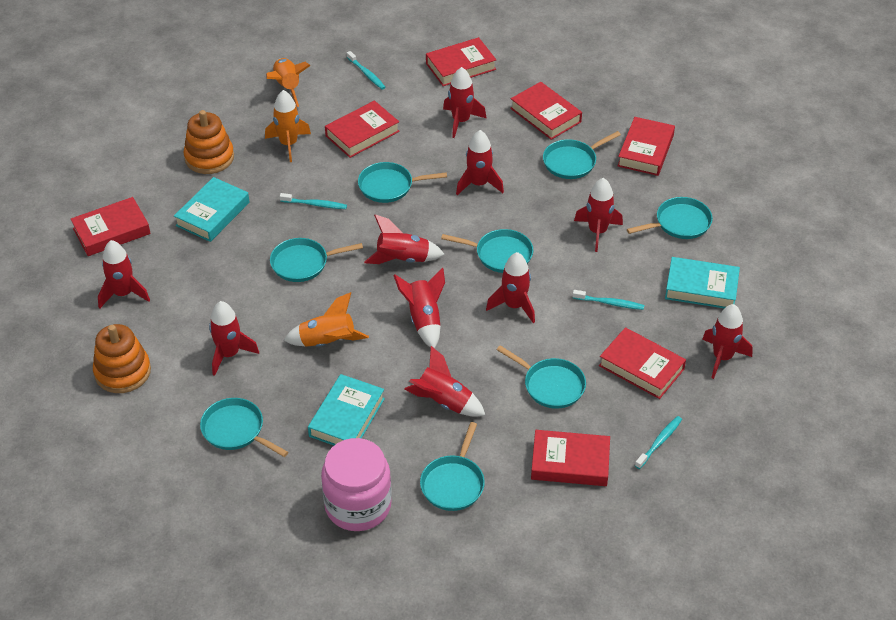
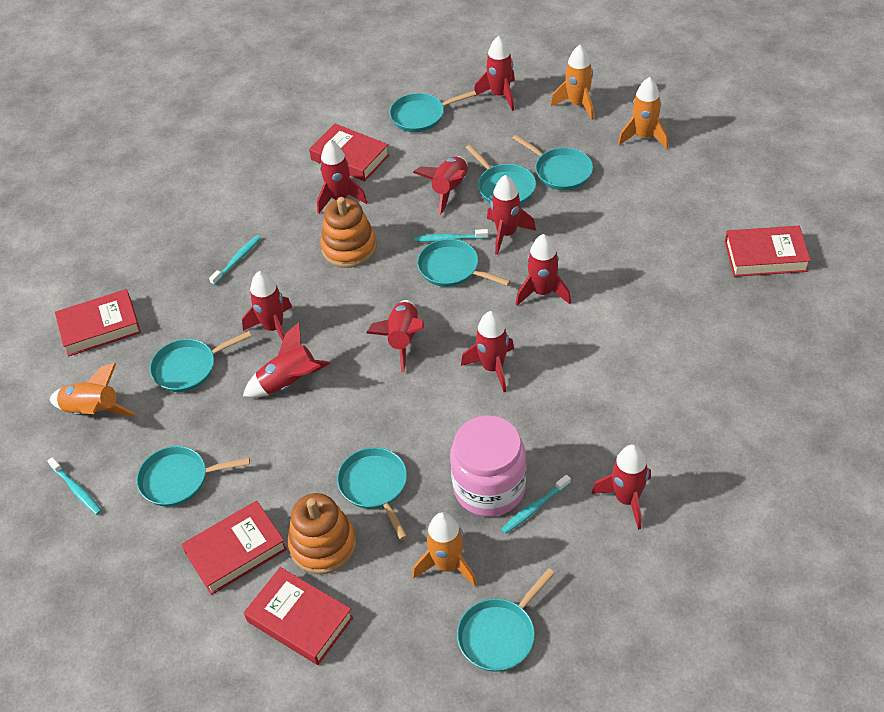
orange rocket: 3 -> 4
red book: 7 -> 5
turquoise book: 3 -> 0

